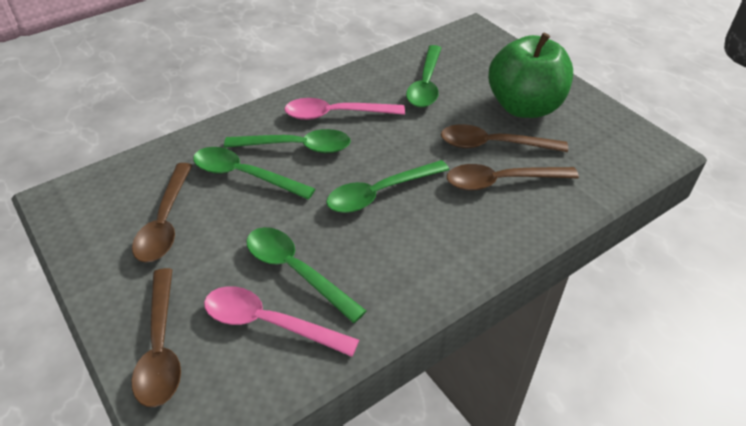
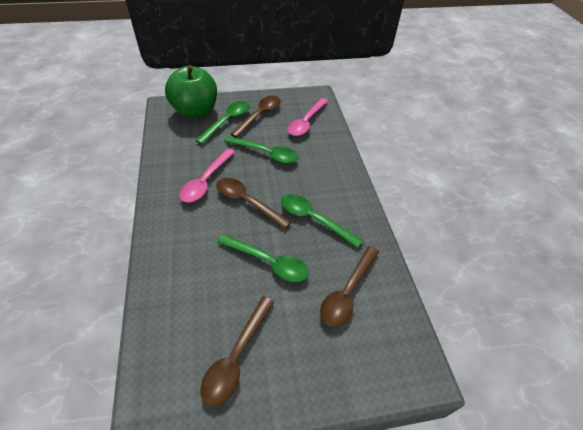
green spoon: 5 -> 4

